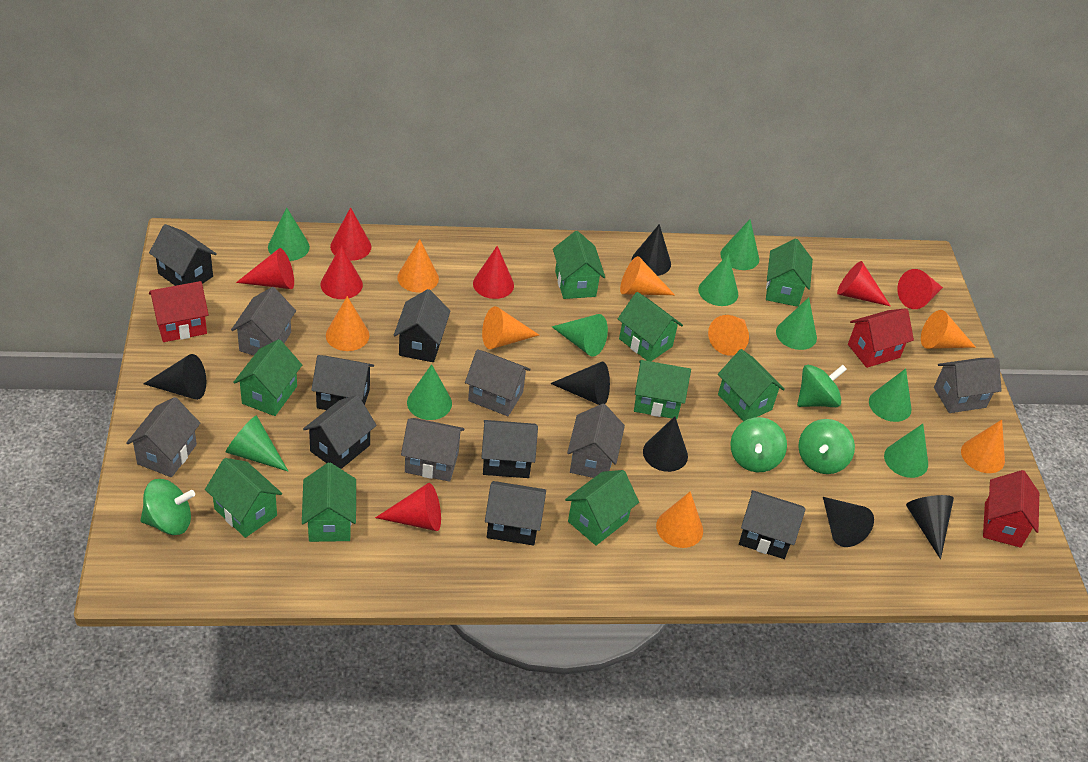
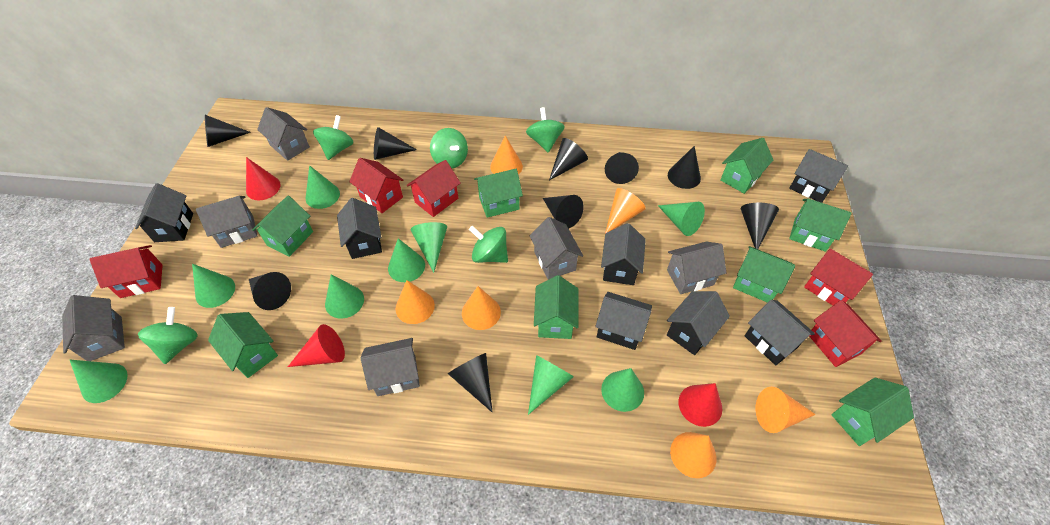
black cone: 6 -> 9
green house: 9 -> 8
green spinning top: 4 -> 5
orange cone: 8 -> 6
red cone: 7 -> 3
red house: 3 -> 5

